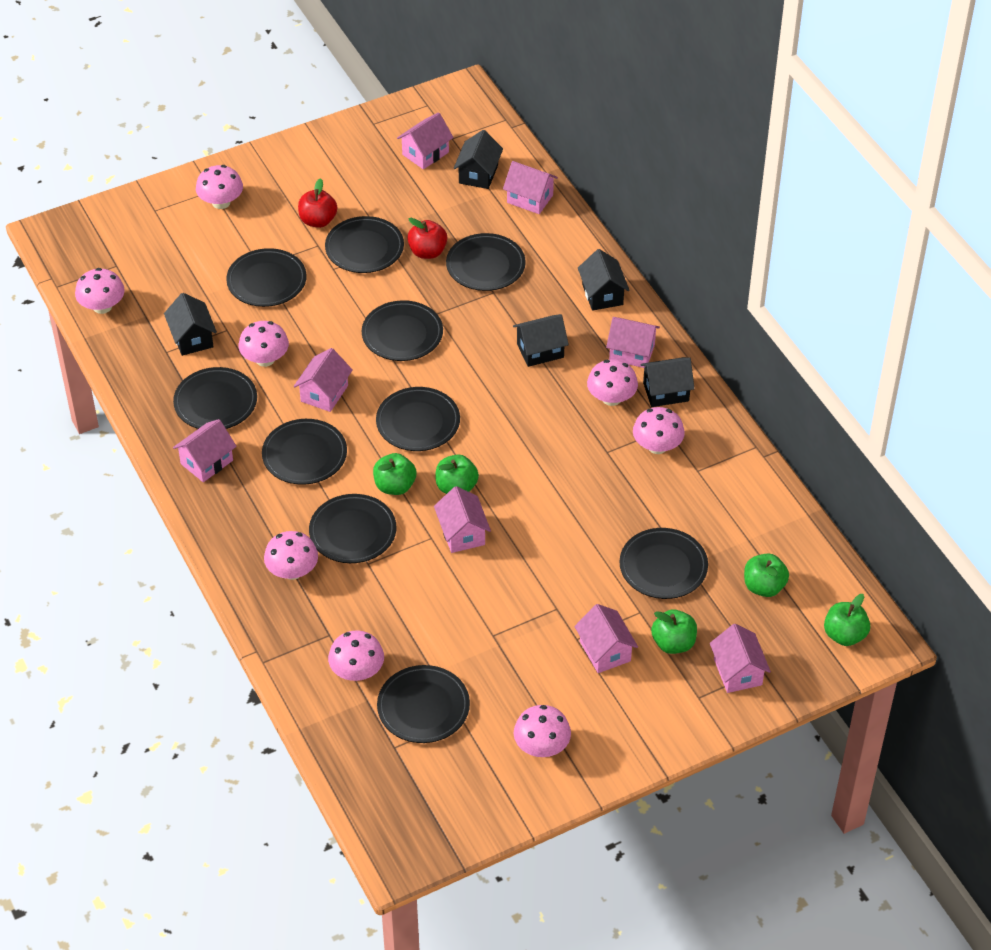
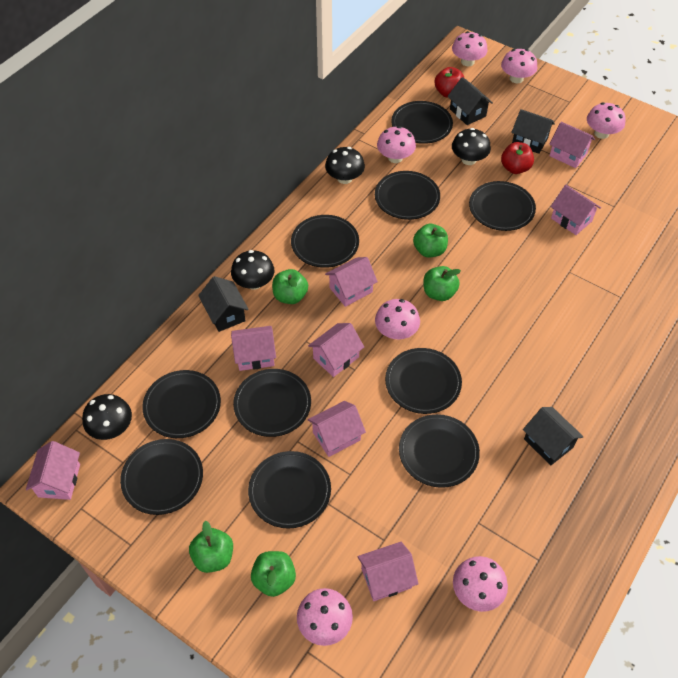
black house: 5 -> 4
black mushroom: 0 -> 4
pink mushroom: 8 -> 7

